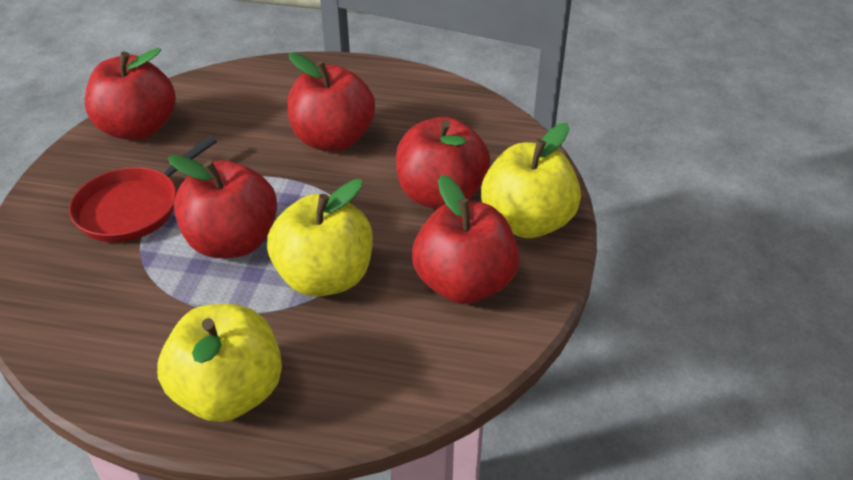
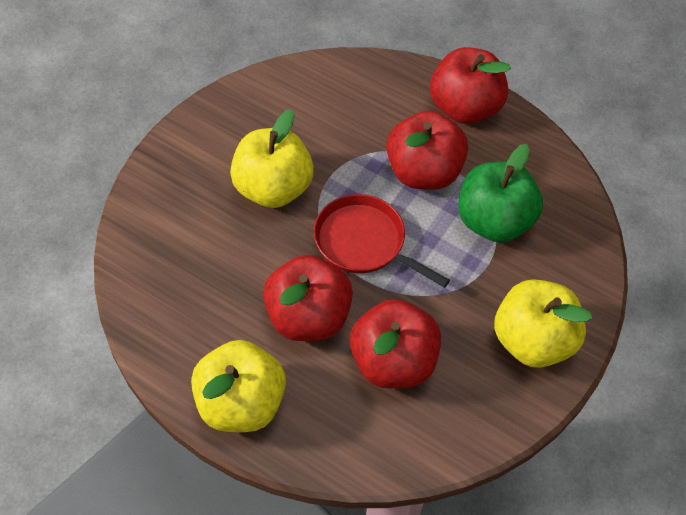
green apple: 0 -> 1
red apple: 5 -> 4

